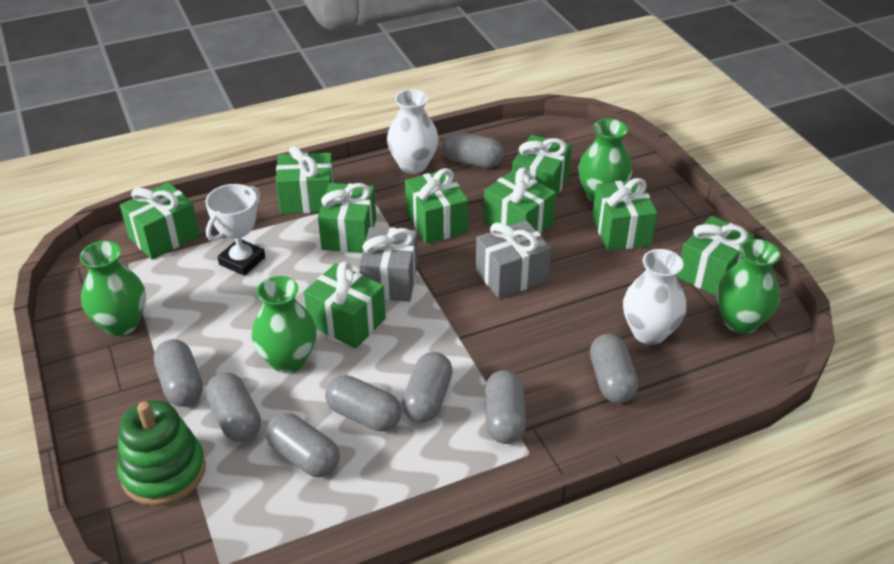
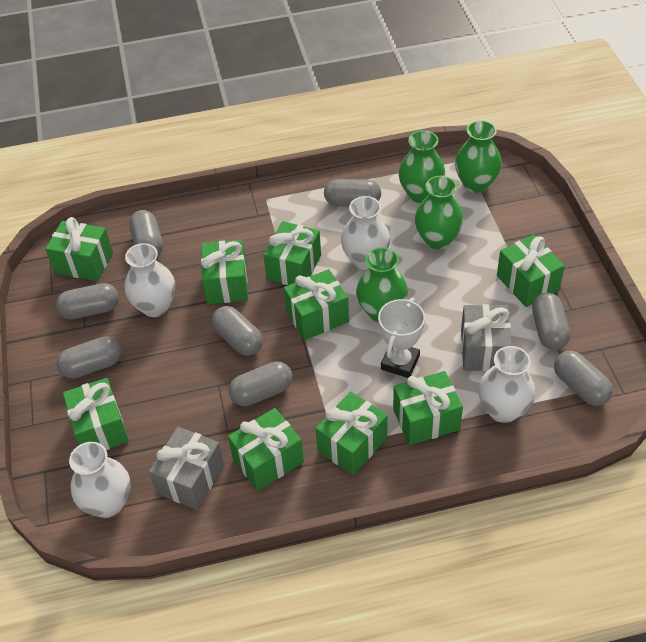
green stacking toy: 1 -> 0
white vase: 2 -> 4

